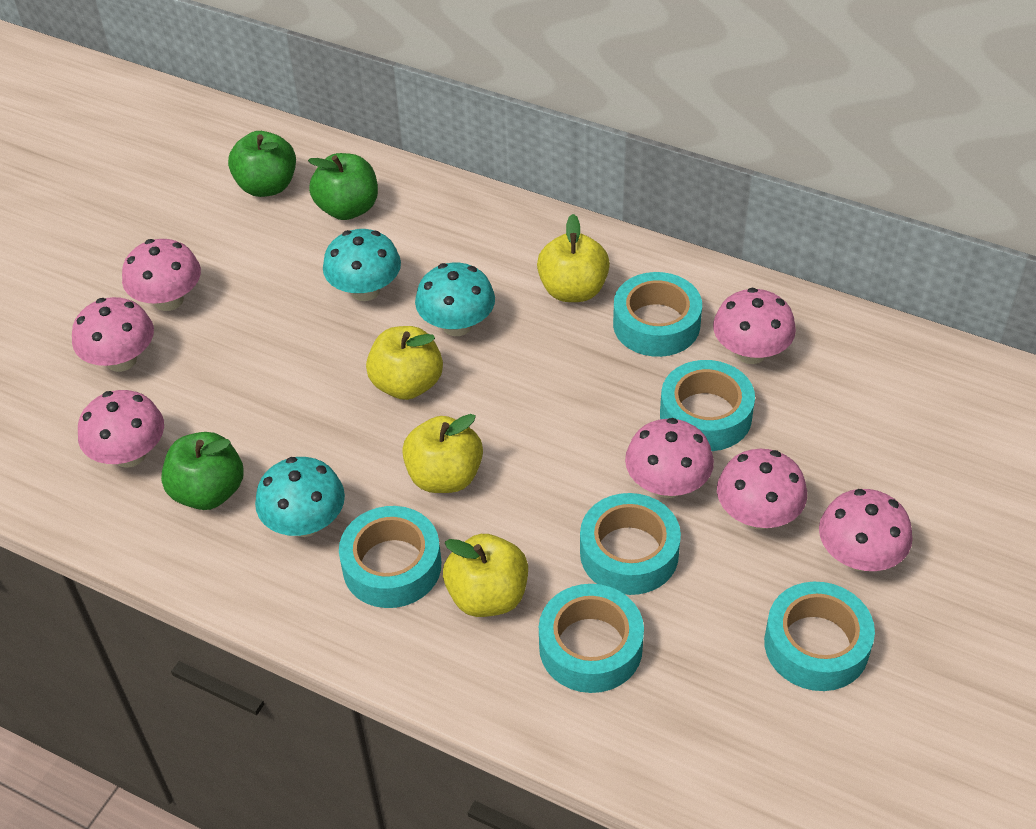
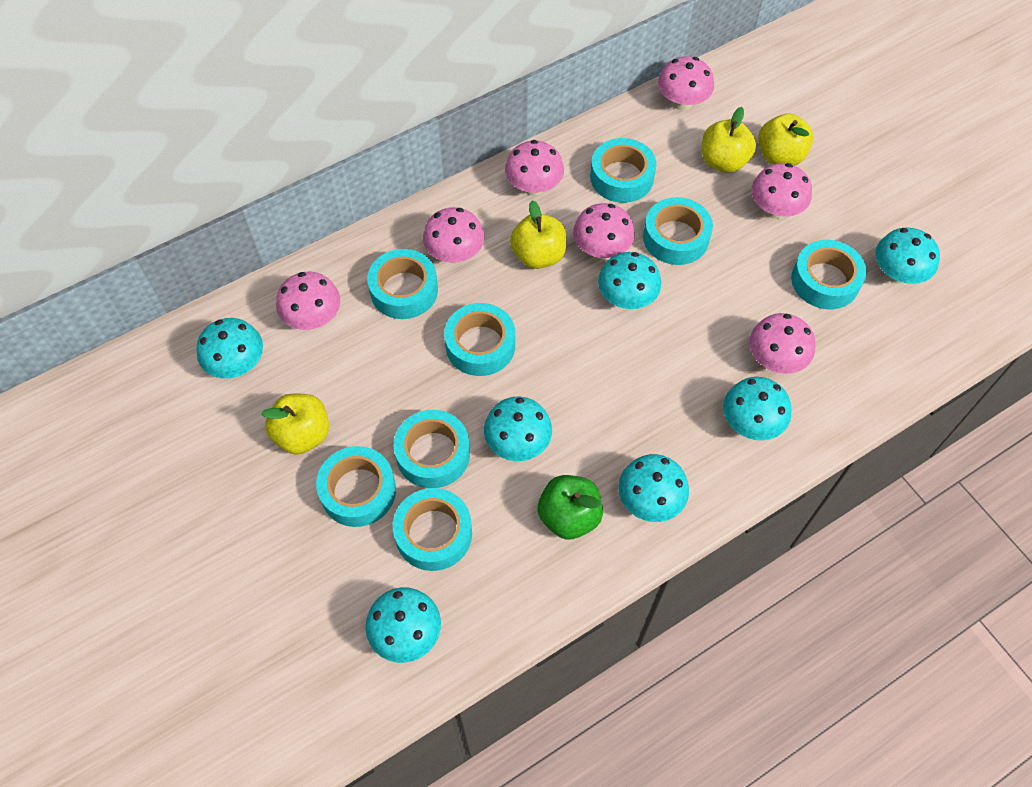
green apple: 3 -> 1
turquoise mushroom: 3 -> 7
turquoise tape: 6 -> 8

